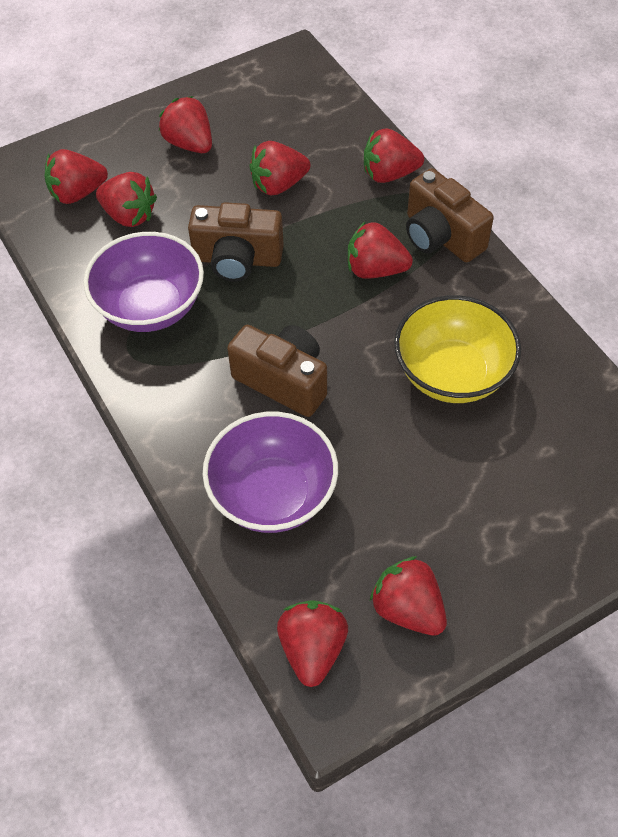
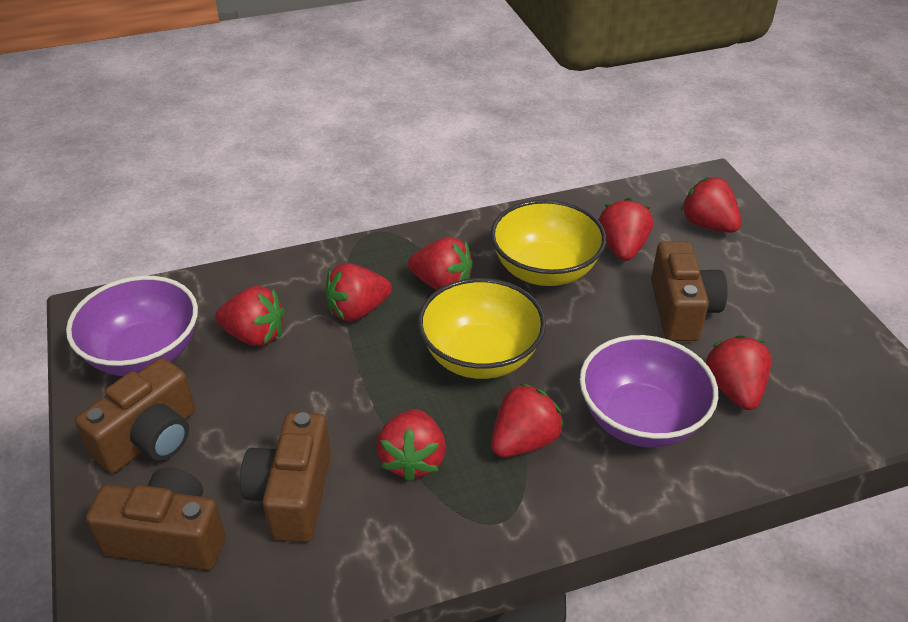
brown camera: 3 -> 4
yellow bowl: 1 -> 2

